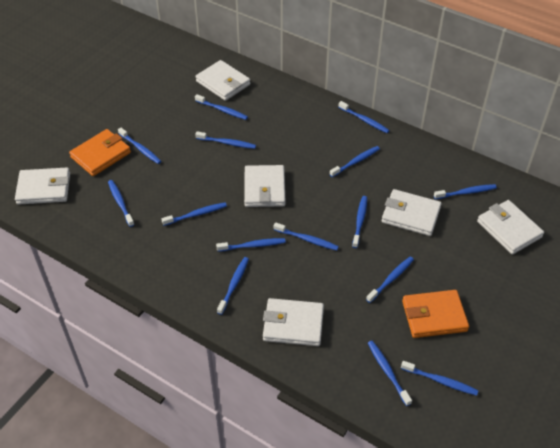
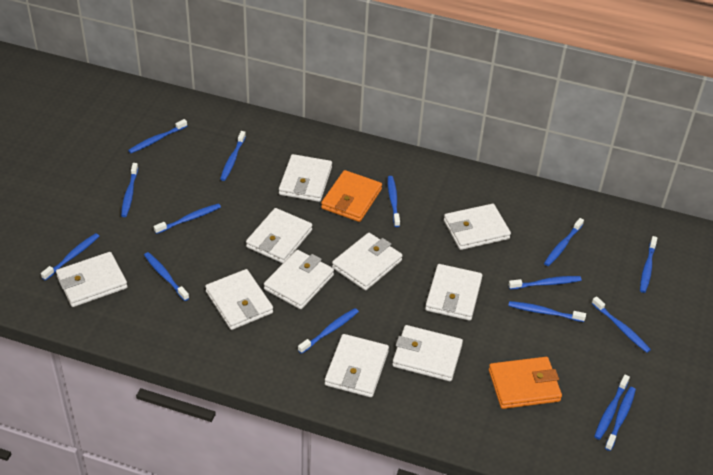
white wallet: 6 -> 10

